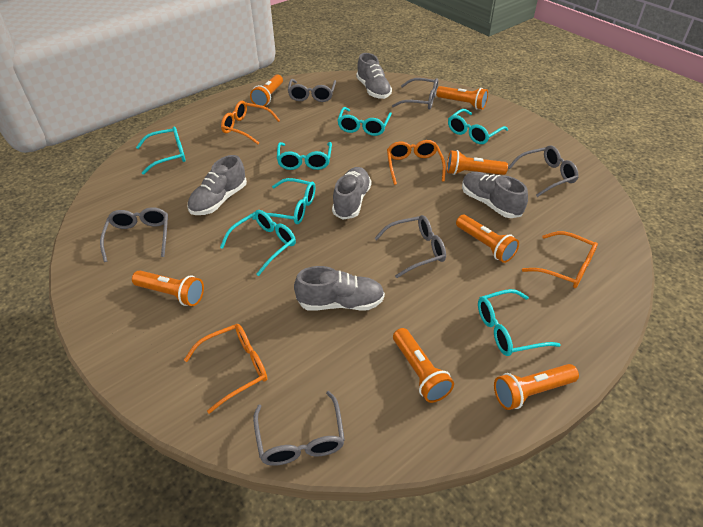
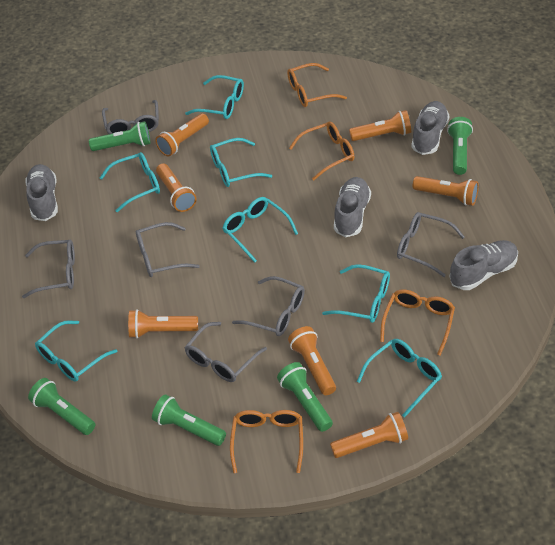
green flashlight: 0 -> 5
grey shoe: 5 -> 4

